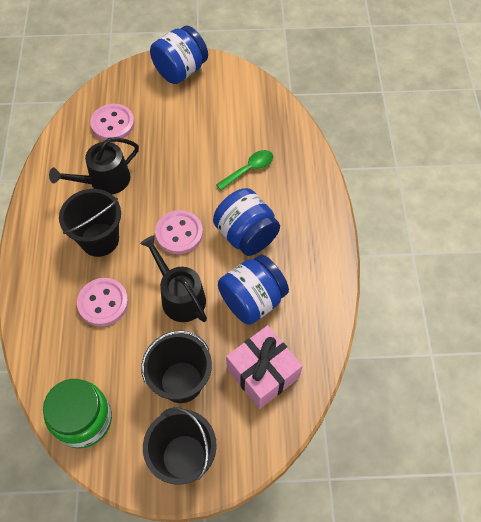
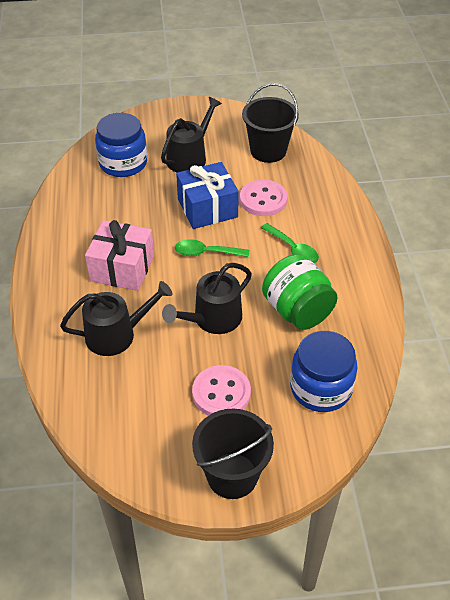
black bucket: 3 -> 2
black watering can: 2 -> 3
blue gift: 0 -> 1
blue jar: 3 -> 2
green spoon: 1 -> 2
pink button: 3 -> 2

